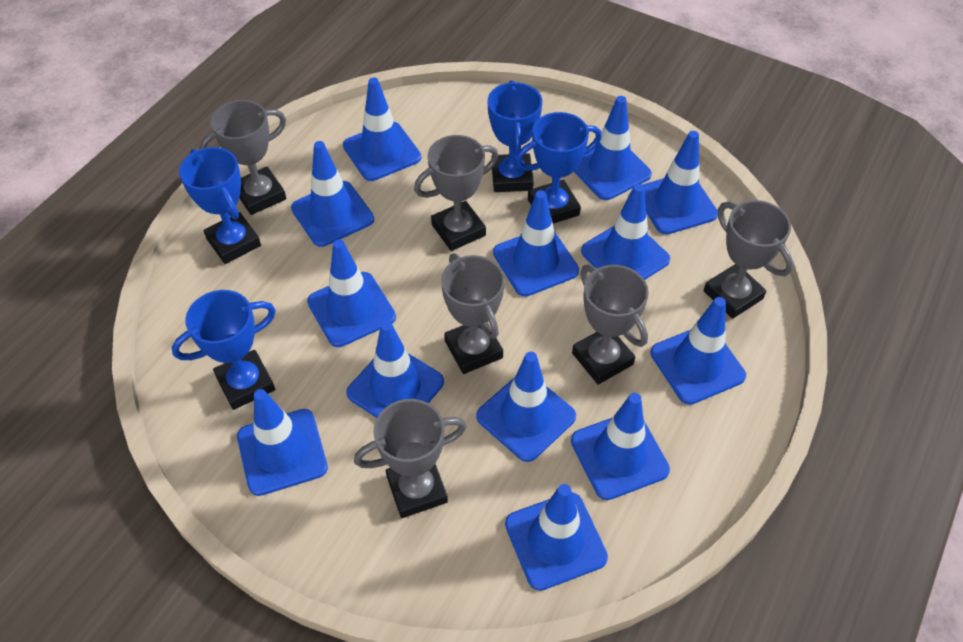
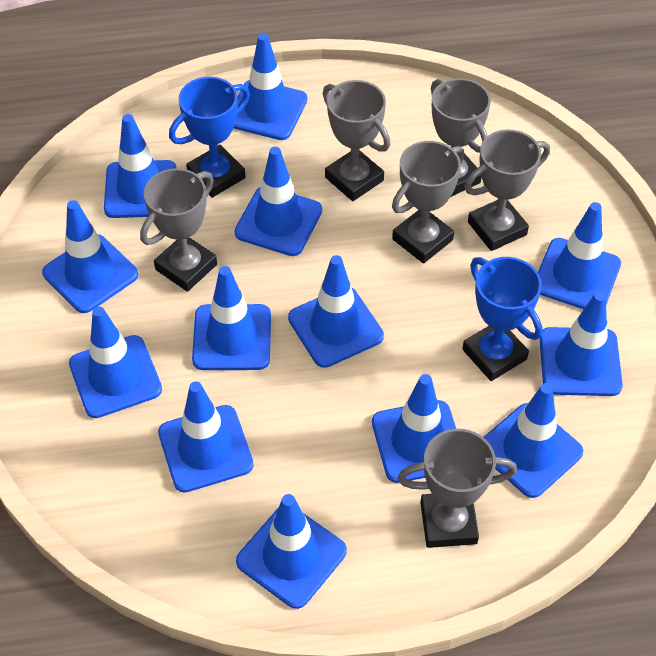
blue trophy: 4 -> 2

